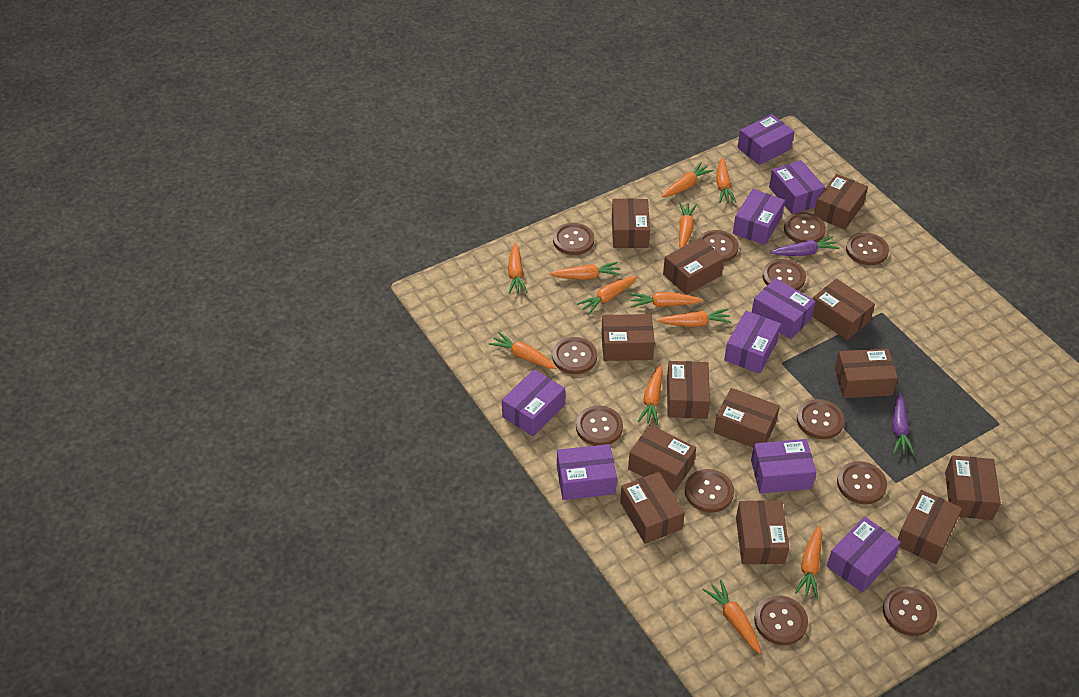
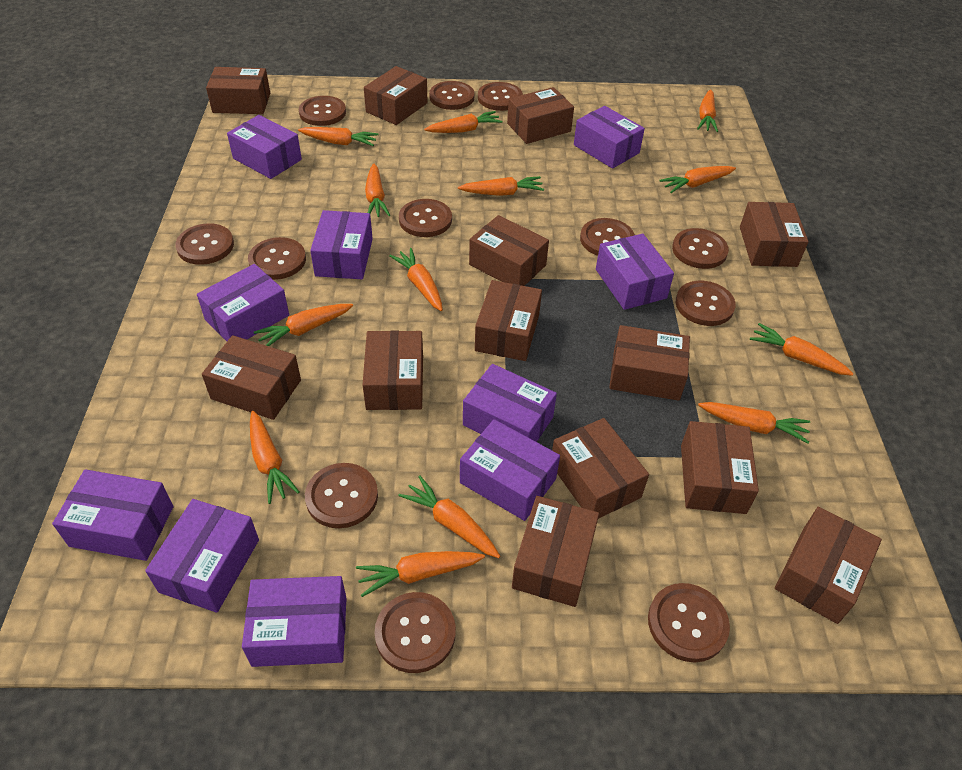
orange carrot: 12 -> 13
purple box: 9 -> 10
purple carrot: 2 -> 0

